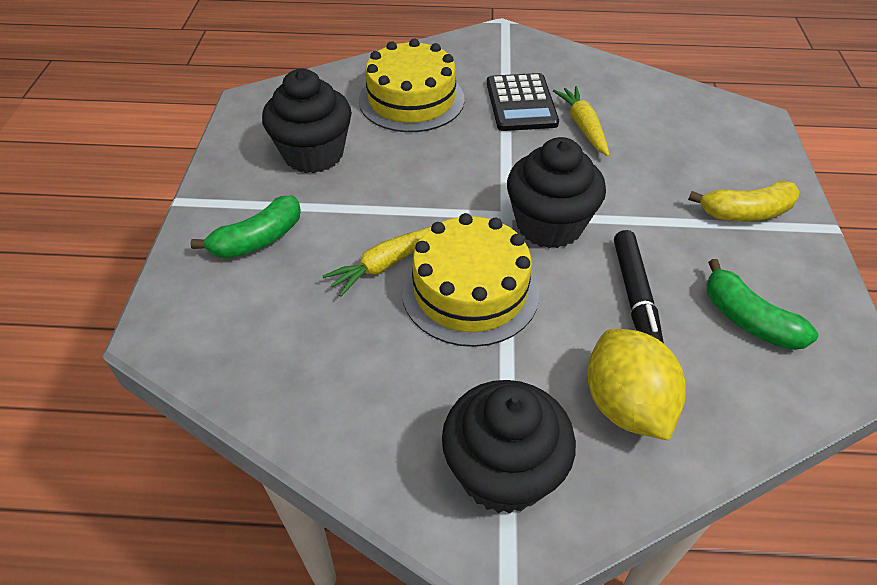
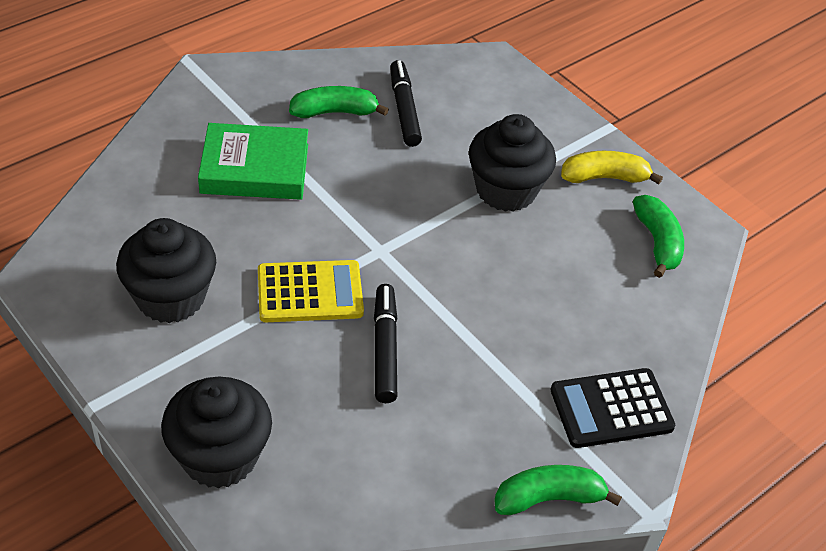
black marker: 1 -> 2
green banana: 2 -> 3
green book: 0 -> 1
yellow cake: 2 -> 0
yellow calculator: 0 -> 1
yellow carrot: 2 -> 0
yellow lemon: 1 -> 0

